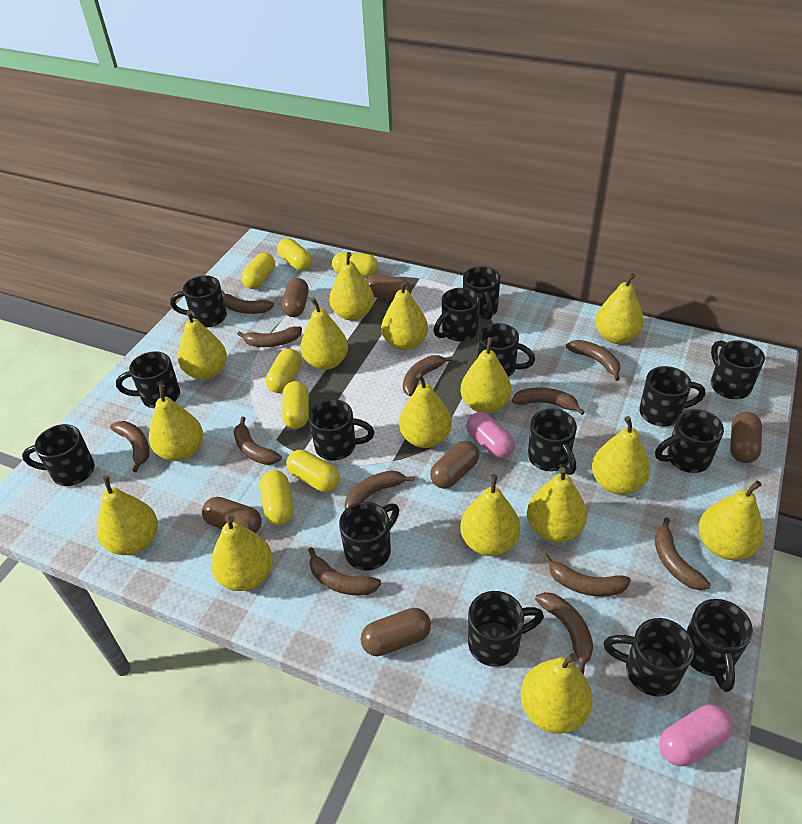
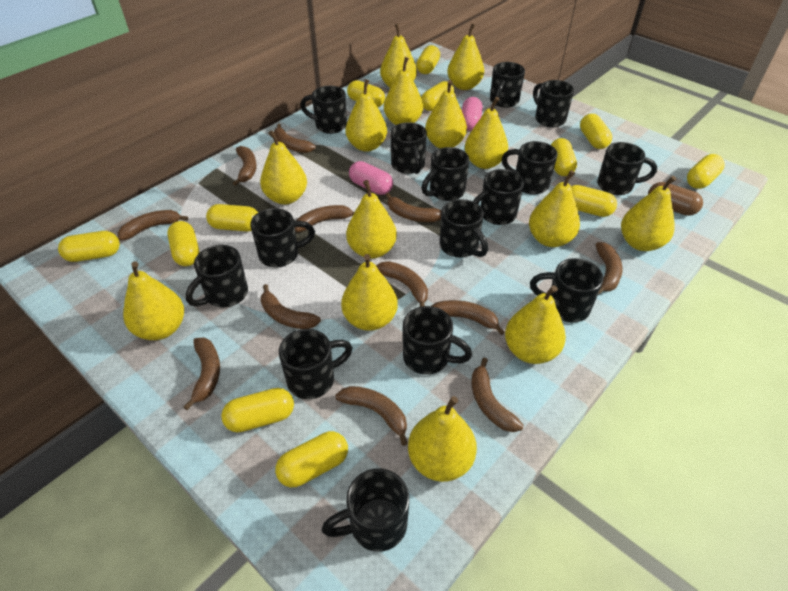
brown capsule: 6 -> 1
yellow capsule: 7 -> 12
yellow pear: 15 -> 14

